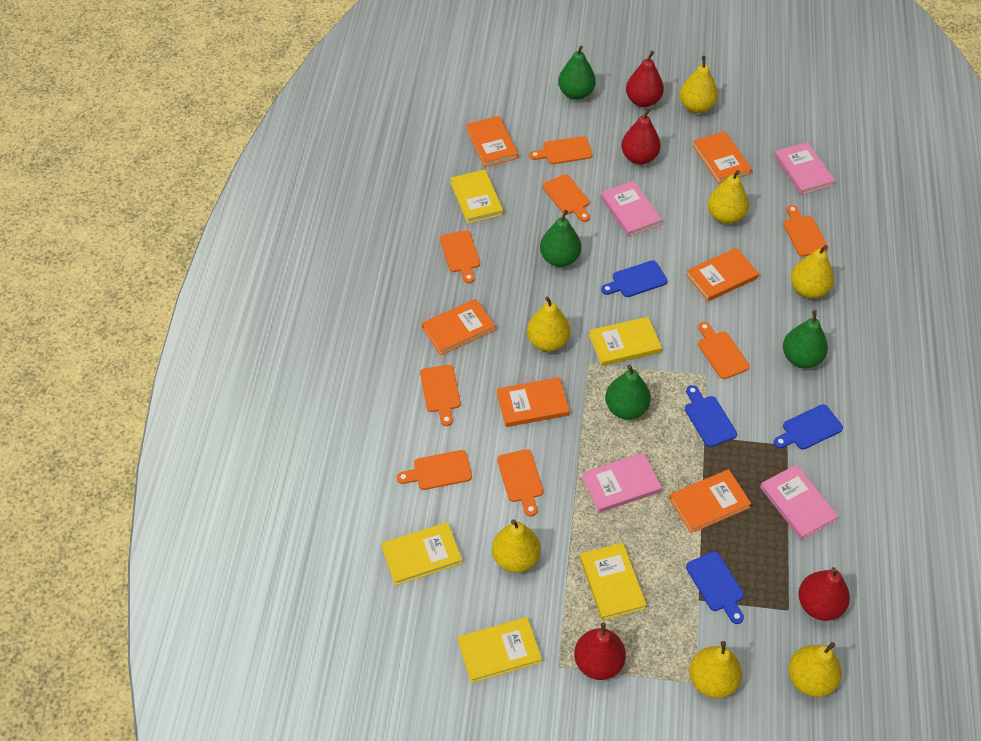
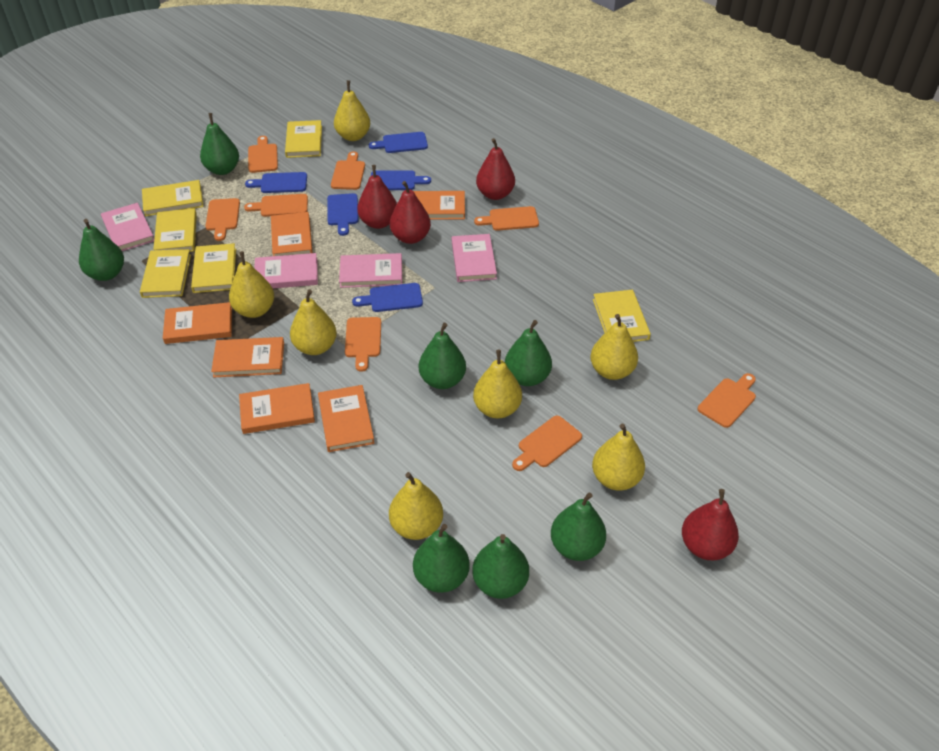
blue cutting board: 4 -> 5
green pear: 4 -> 7
yellow book: 5 -> 6

